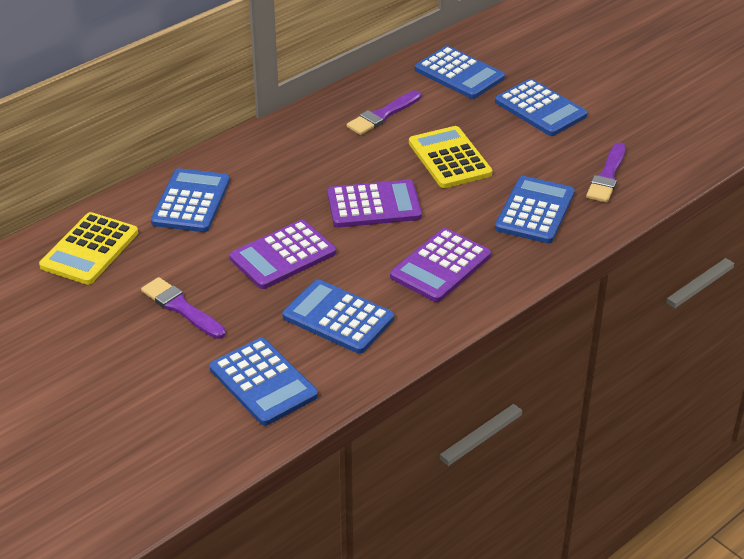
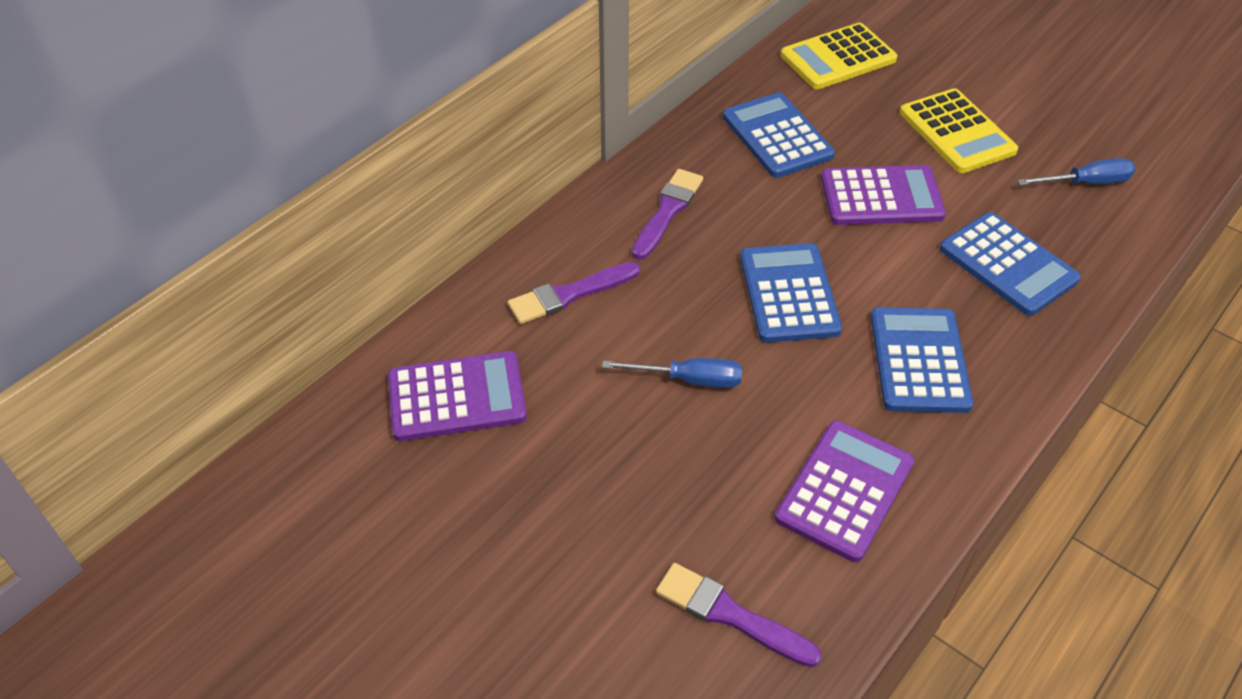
blue calculator: 6 -> 4
blue screwdriver: 0 -> 2

